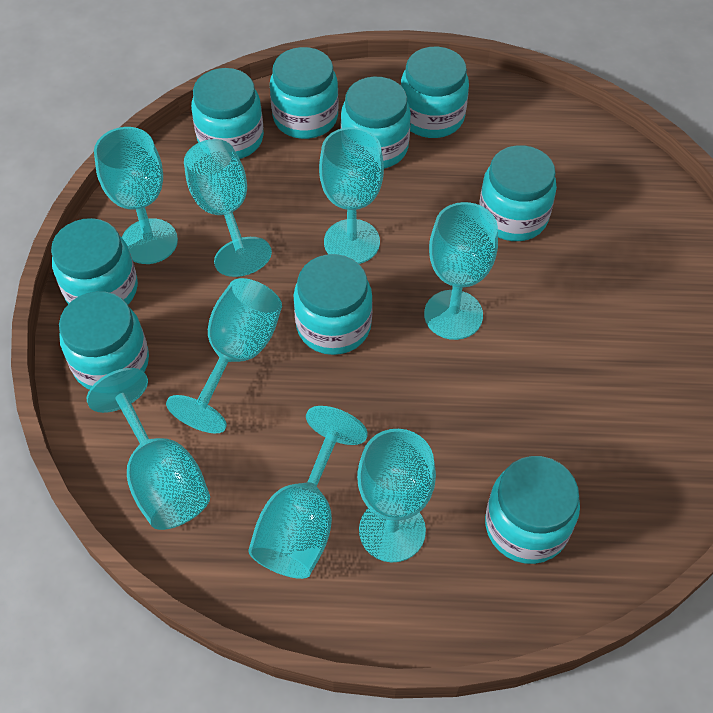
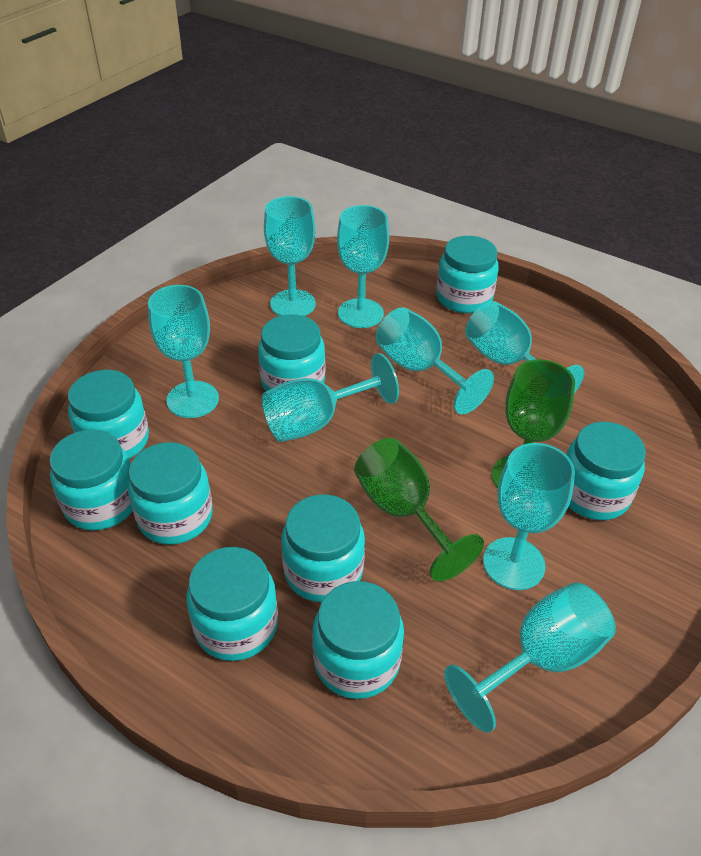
green goblet: 0 -> 2

